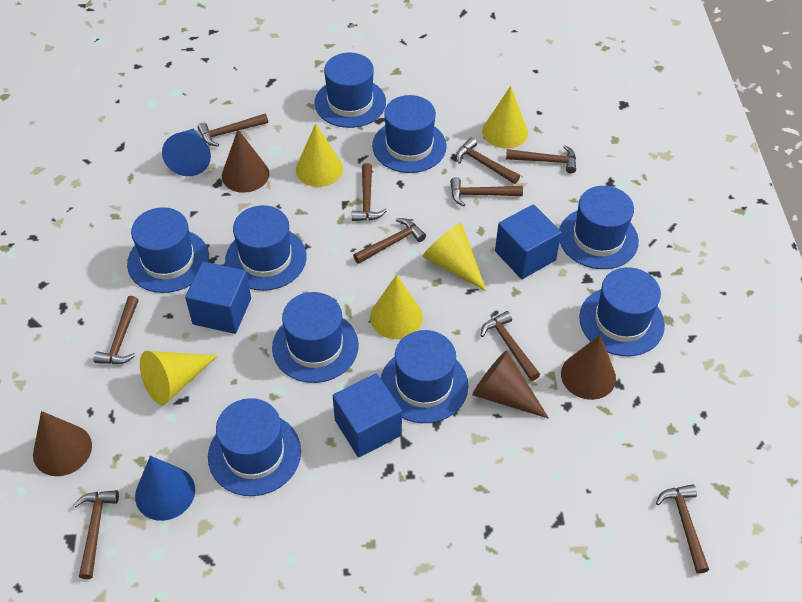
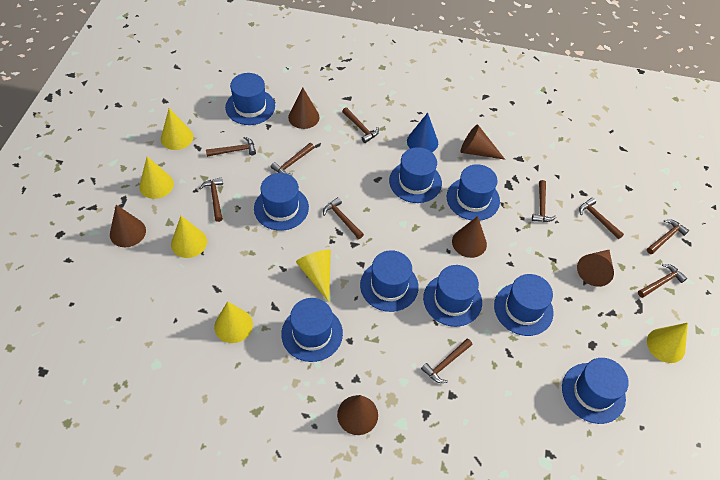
blue cone: 2 -> 1
blue cube: 3 -> 0
brown cone: 4 -> 6
yellow cone: 5 -> 6

